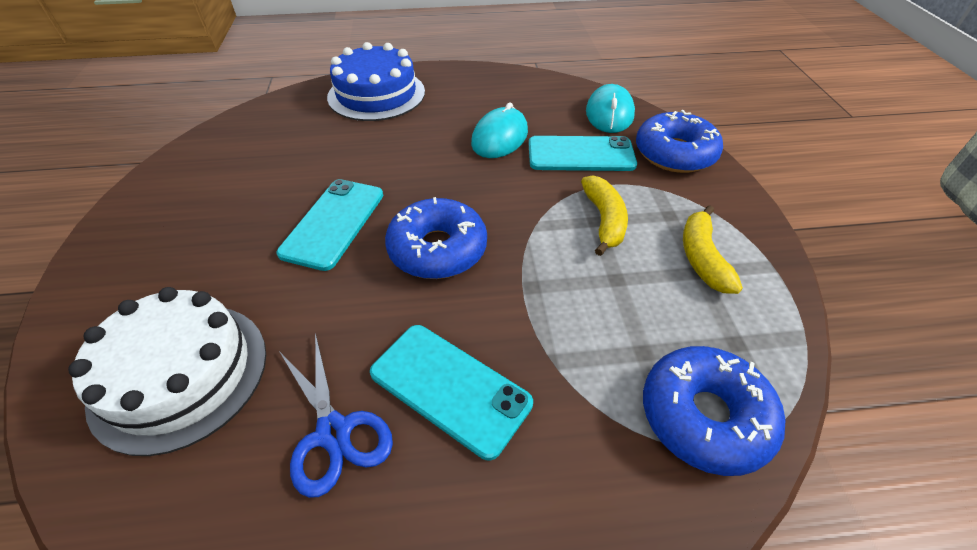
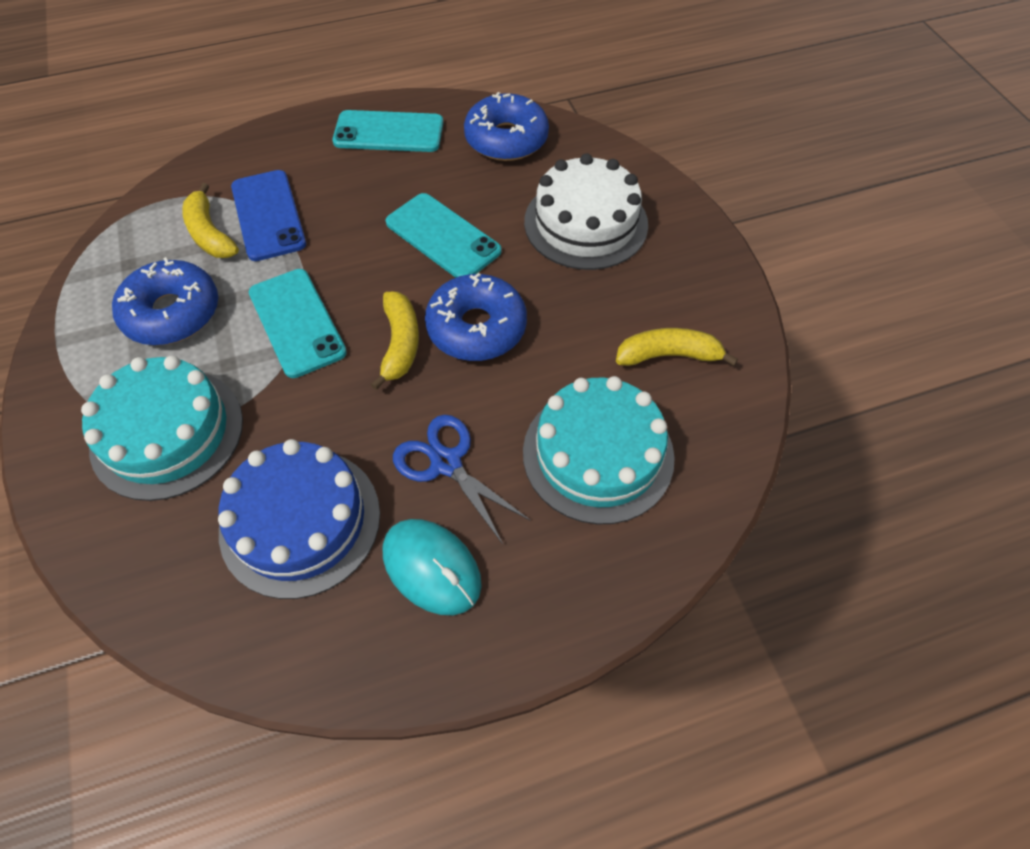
blue phone: 0 -> 1
turquoise cake: 0 -> 2
turquoise mouse: 2 -> 1
yellow banana: 2 -> 3

